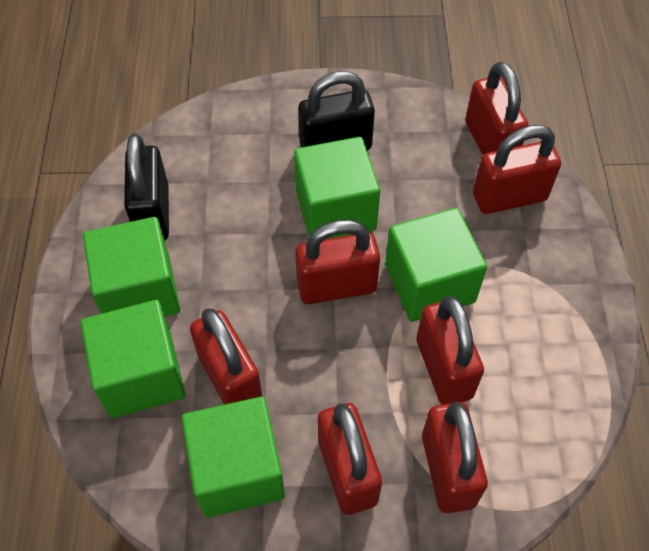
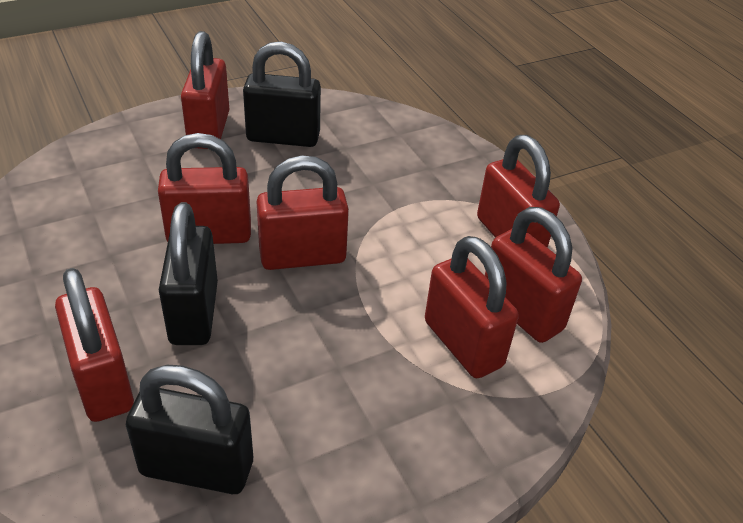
black padlock: 2 -> 3
green cube: 5 -> 0

